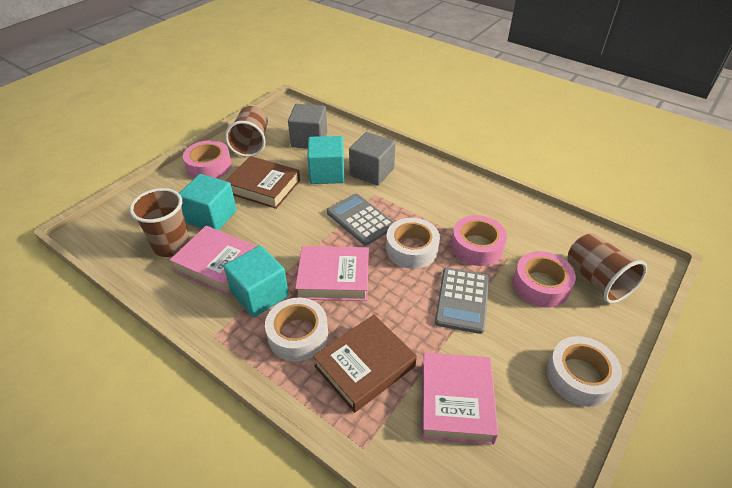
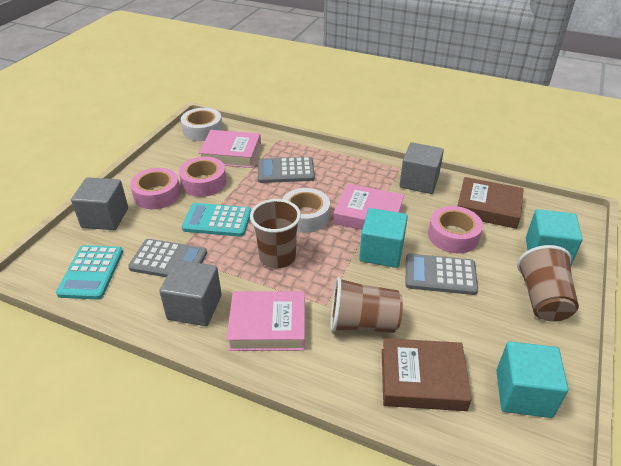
grey calculator: 2 -> 3
grey cube: 2 -> 3
turquoise calculator: 0 -> 2
white tape: 3 -> 2

